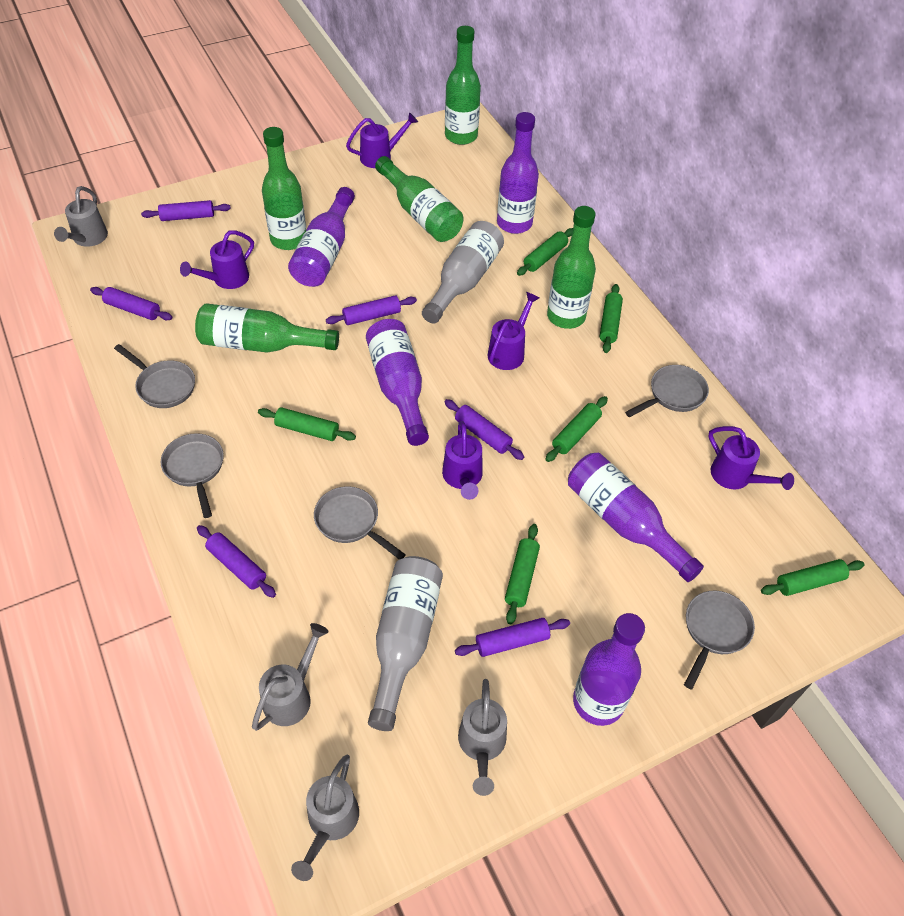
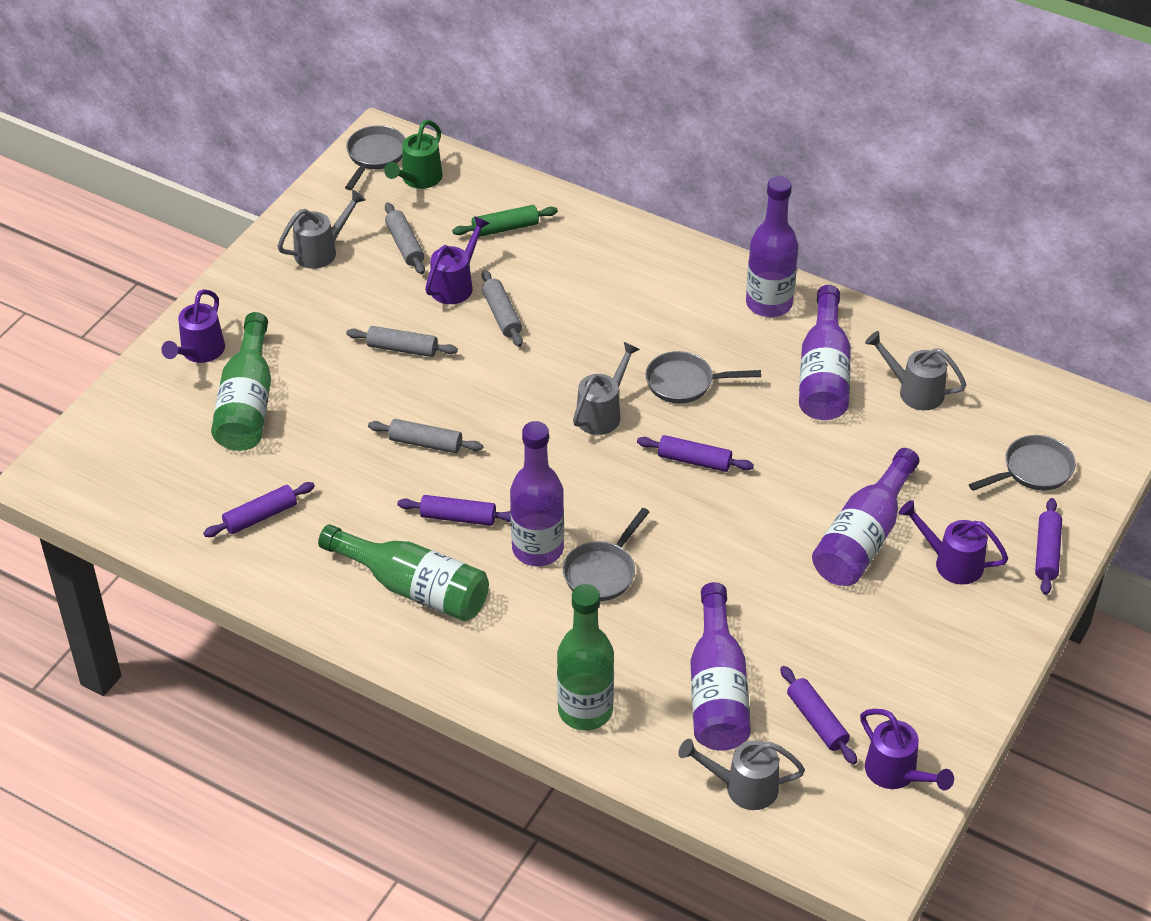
green bottle: 5 -> 3
green rolling pin: 6 -> 1
green watering can: 0 -> 1
grey bottle: 2 -> 0
grey pan: 5 -> 4
grey rolling pin: 0 -> 4
purple rolling pin: 6 -> 5
purple watering can: 5 -> 4

